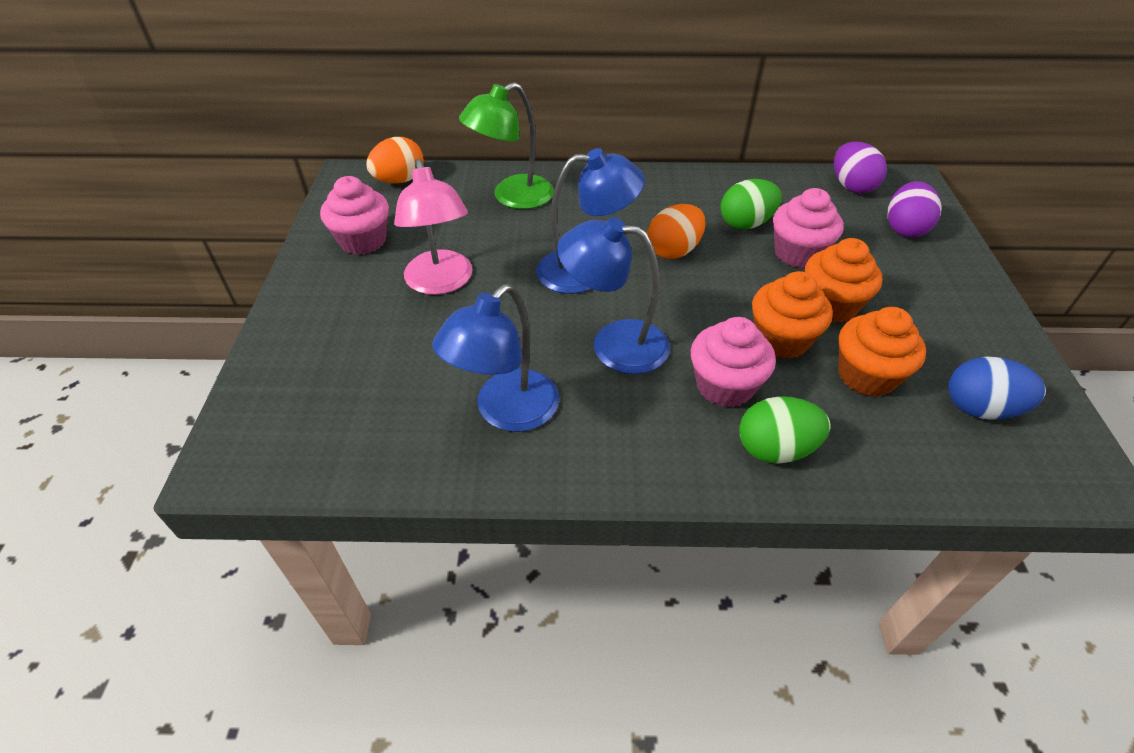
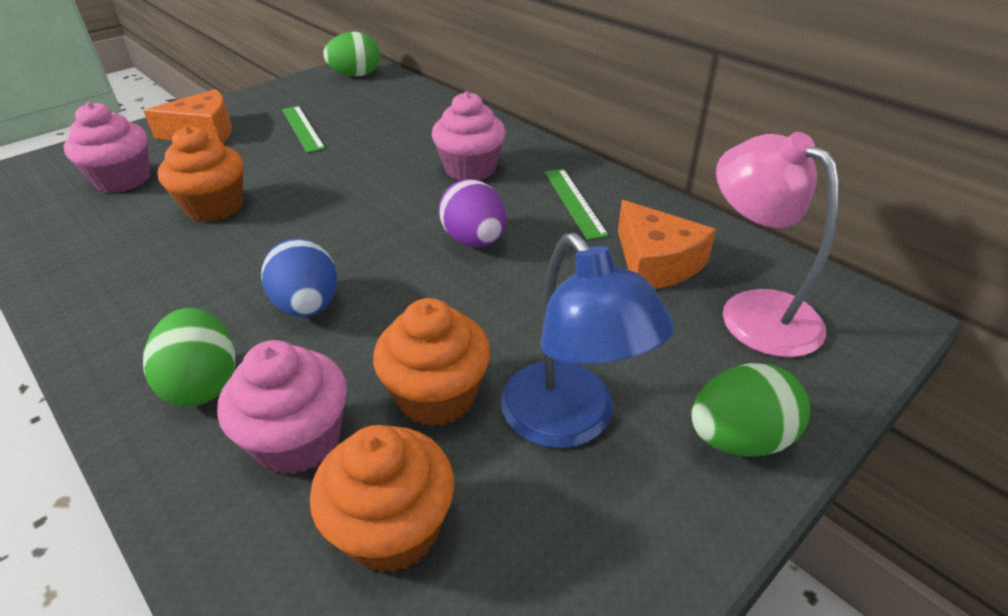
blue lamp: 3 -> 1
green egg: 2 -> 3
green lamp: 1 -> 0
green ruler: 0 -> 2
orange cheese: 0 -> 2
orange egg: 2 -> 0
purple egg: 2 -> 1

